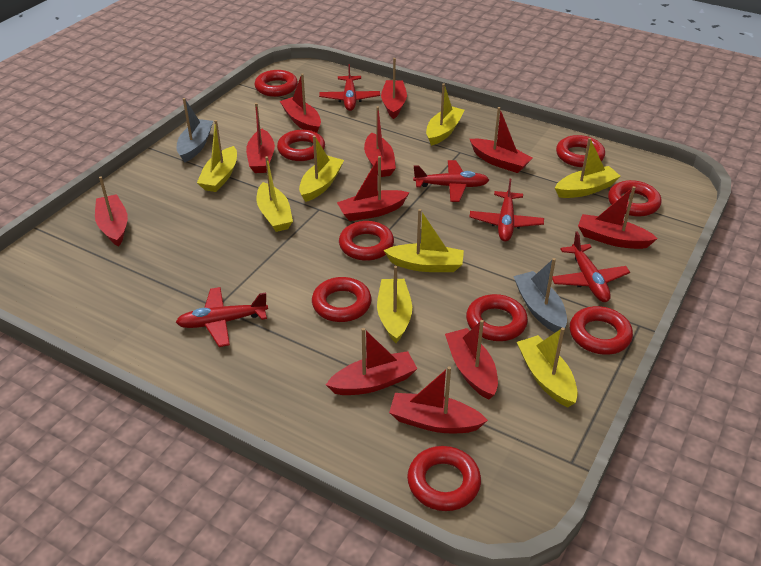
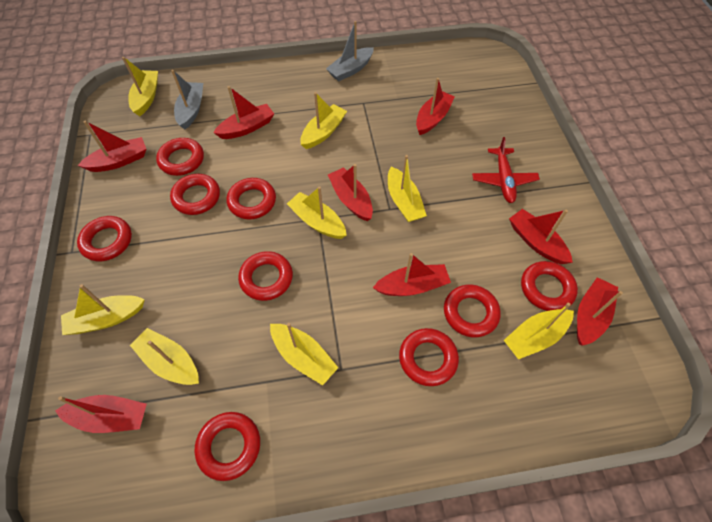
red boat: 11 -> 8
red plane: 5 -> 1

